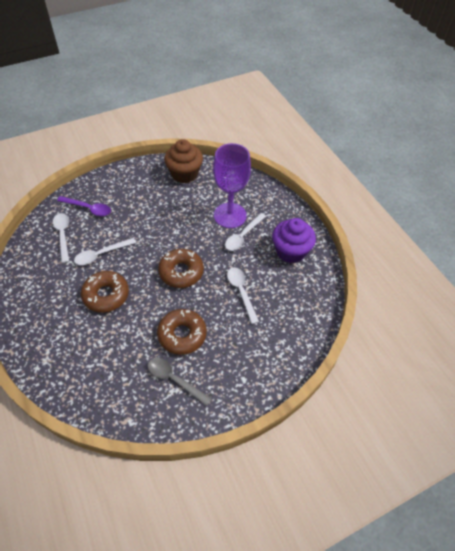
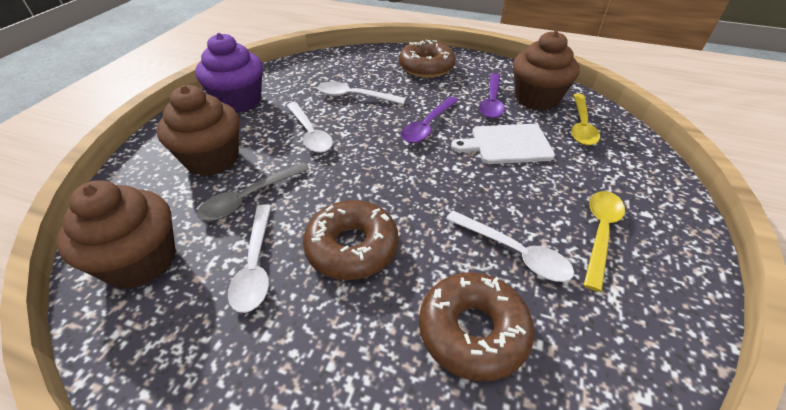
brown cupcake: 1 -> 3
purple goblet: 1 -> 0
purple spoon: 1 -> 2
white cutting board: 0 -> 1
yellow spoon: 0 -> 2

